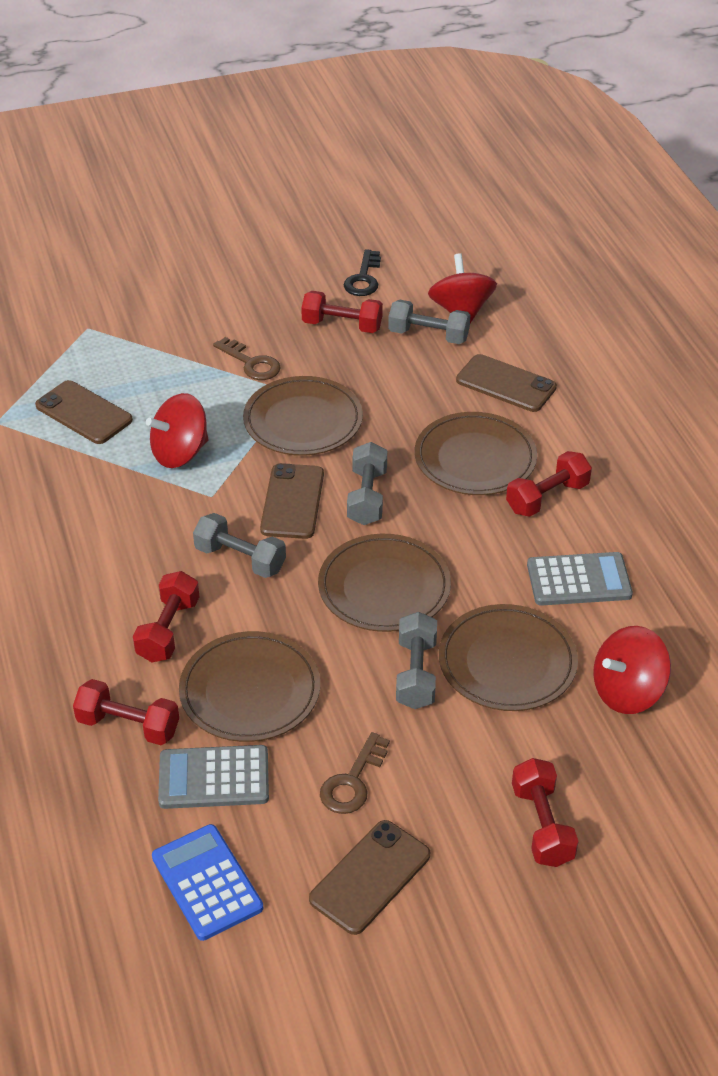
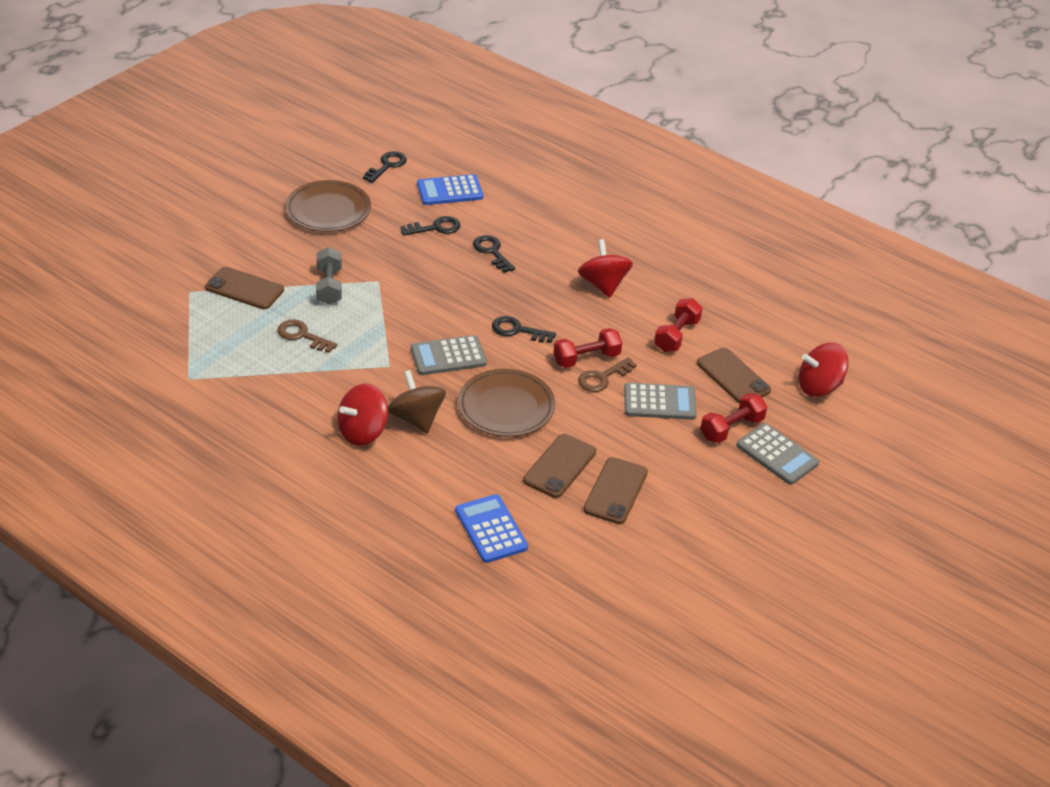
black key: 1 -> 4
blue calculator: 1 -> 2
brown plate: 5 -> 2
brown spinning top: 0 -> 1
grey calculator: 2 -> 3
grey dumbbell: 4 -> 1
red dumbbell: 5 -> 3

